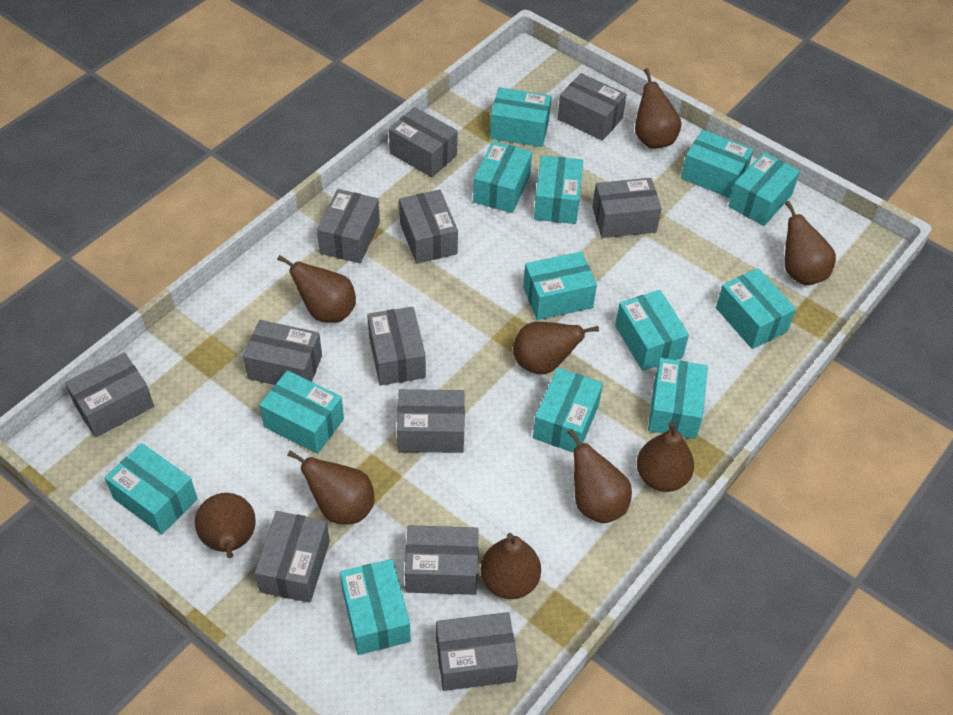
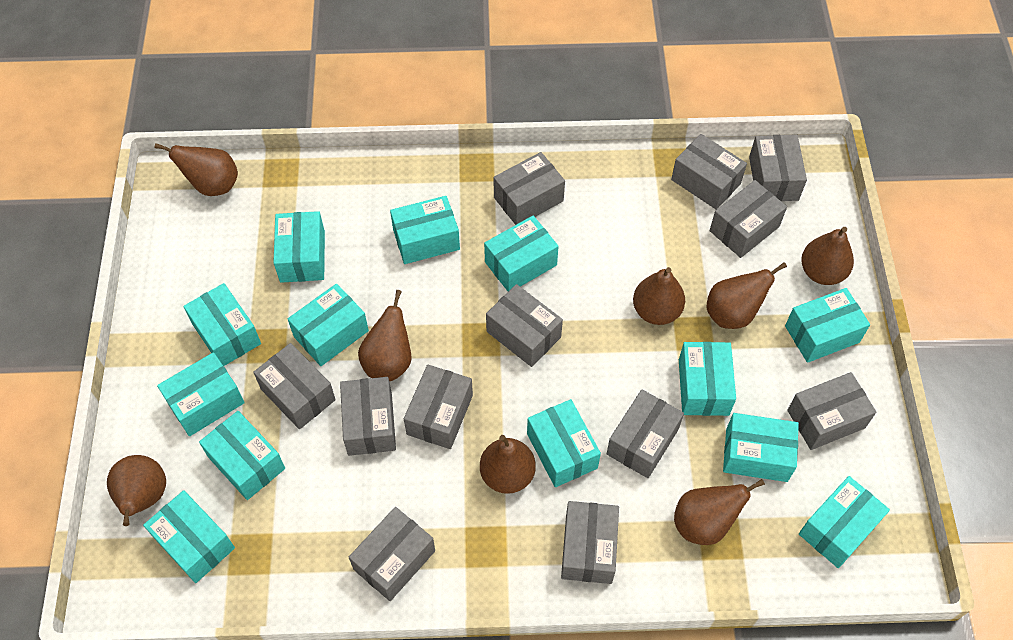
brown pear: 9 -> 8

